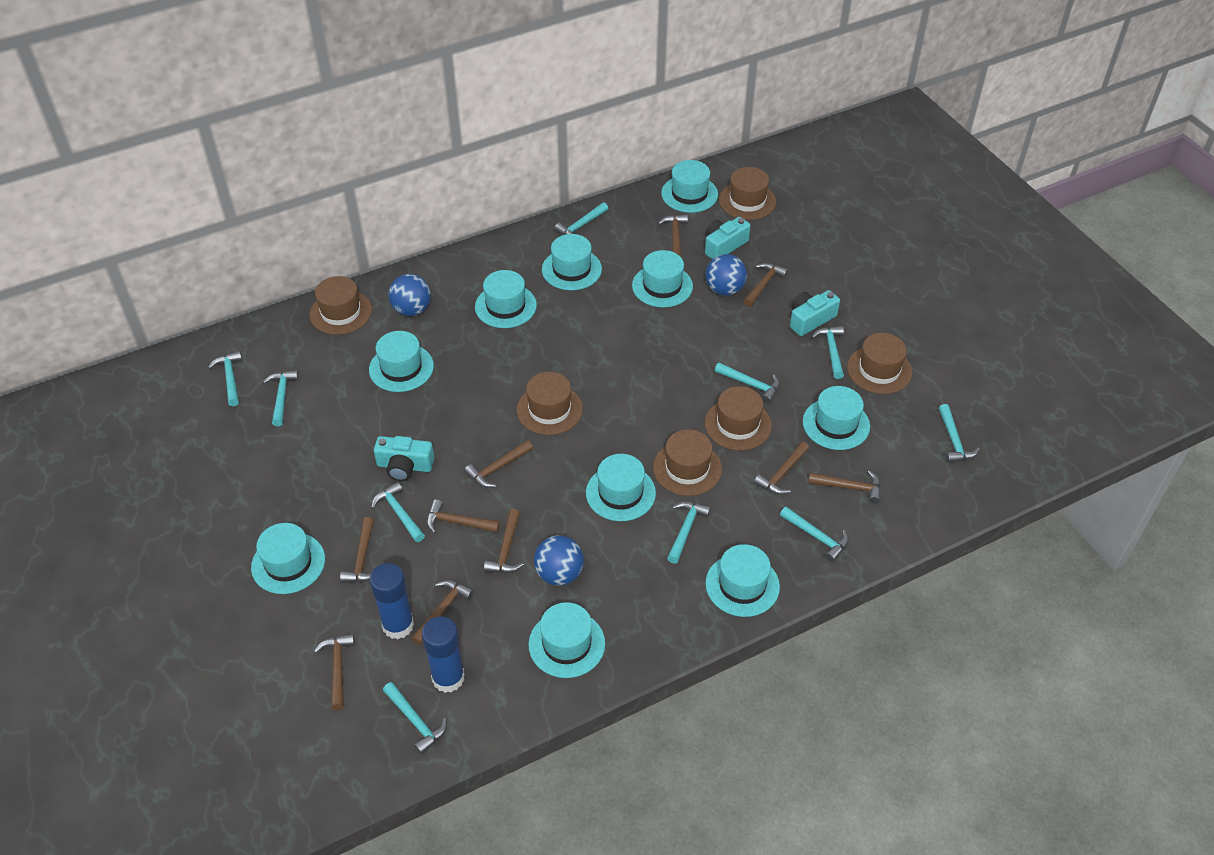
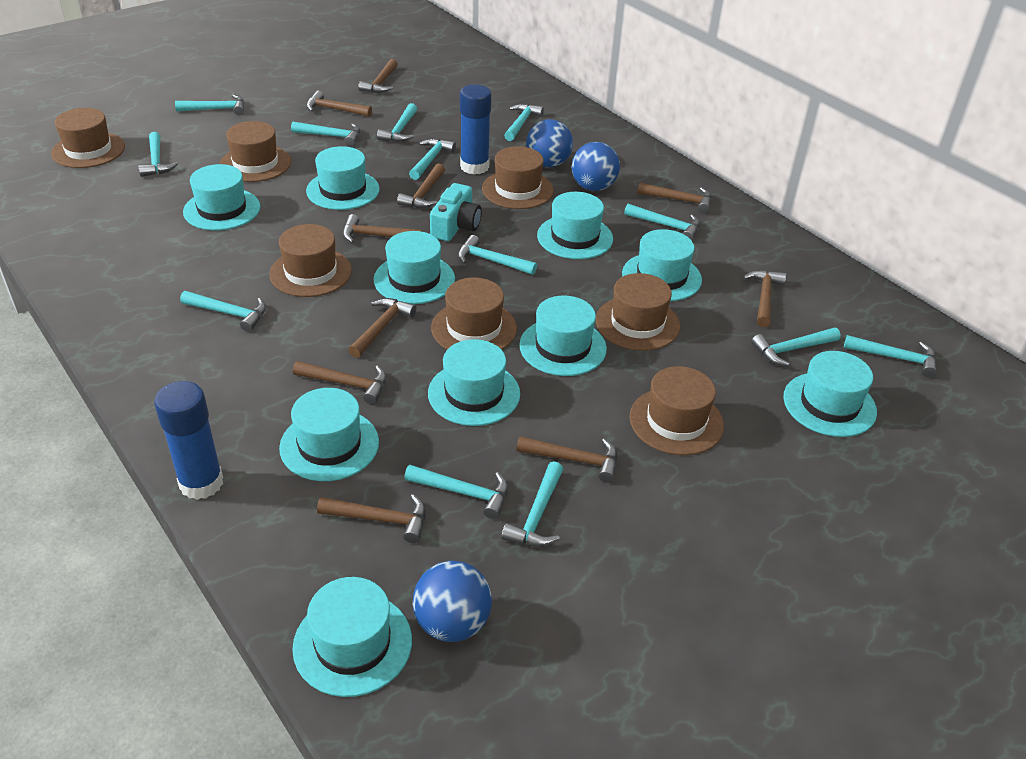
brown hat: 6 -> 7
turquoise camera: 3 -> 1
turquoise hammer: 10 -> 13

